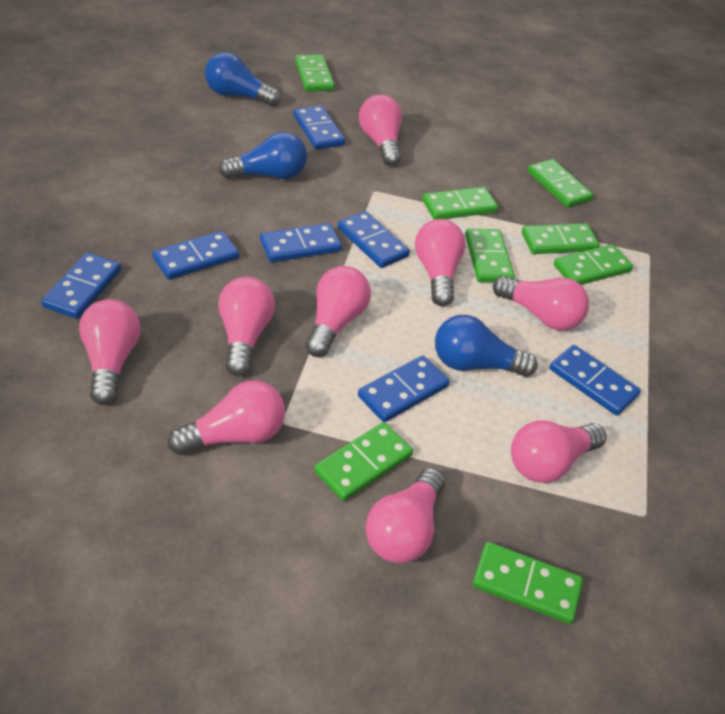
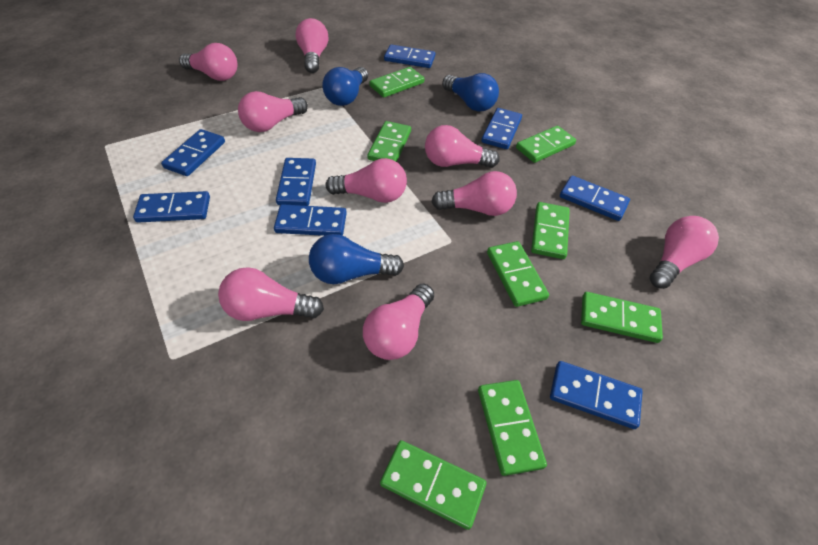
blue domino: 7 -> 8

